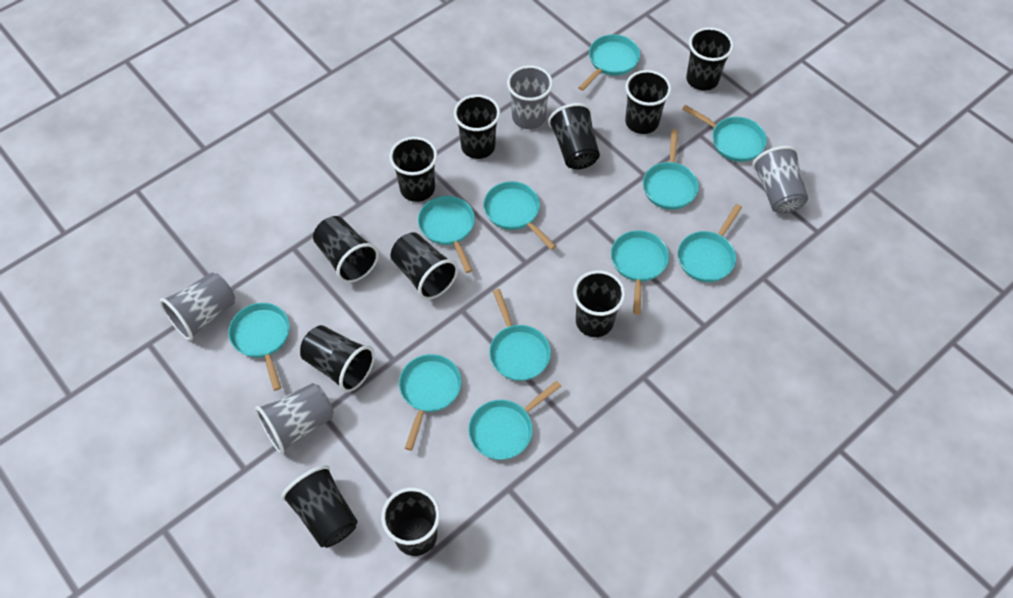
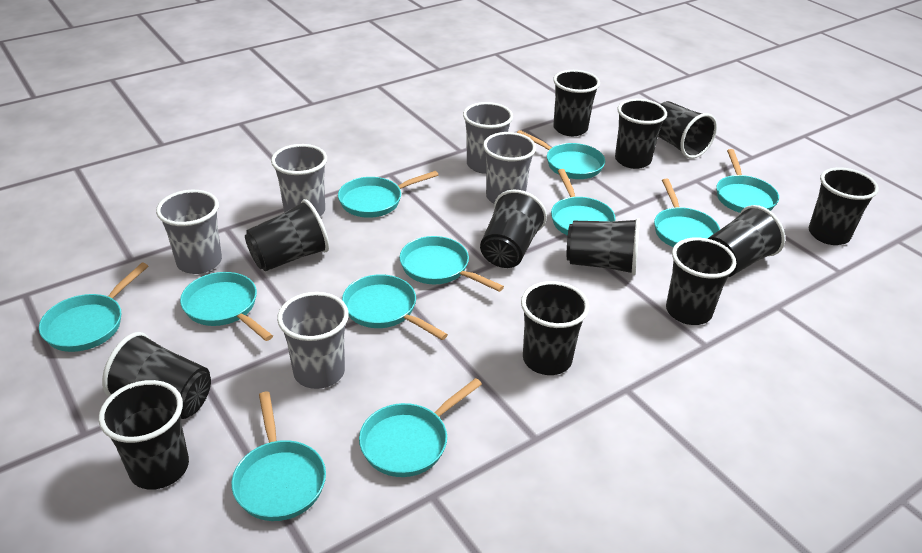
black cup: 11 -> 12
grey cup: 4 -> 5

